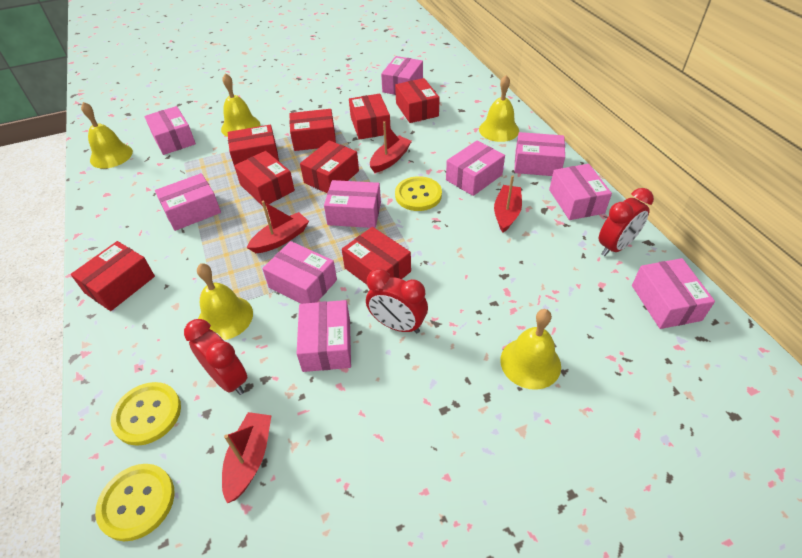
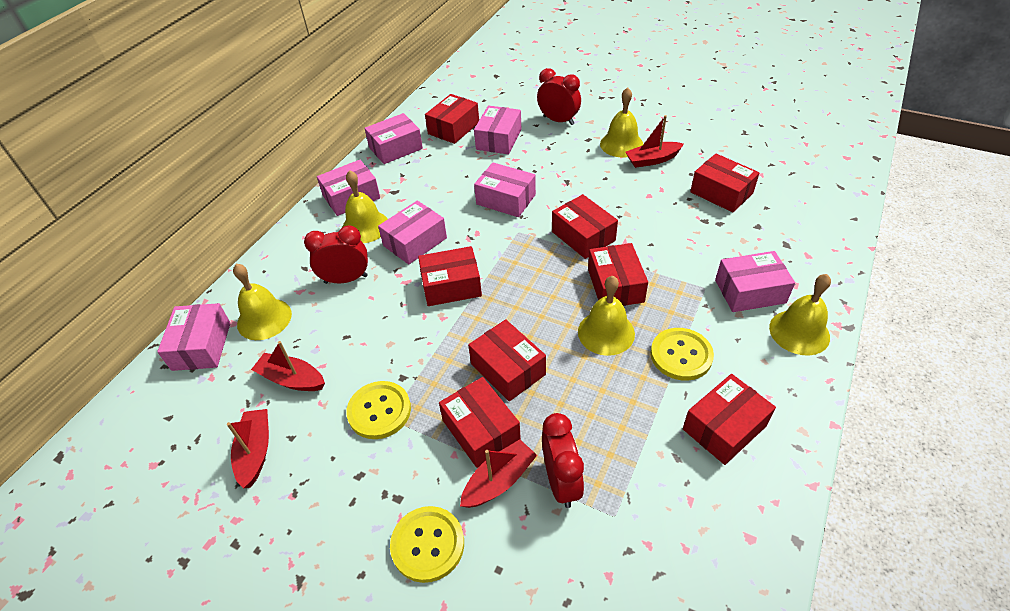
pink box: 10 -> 7

